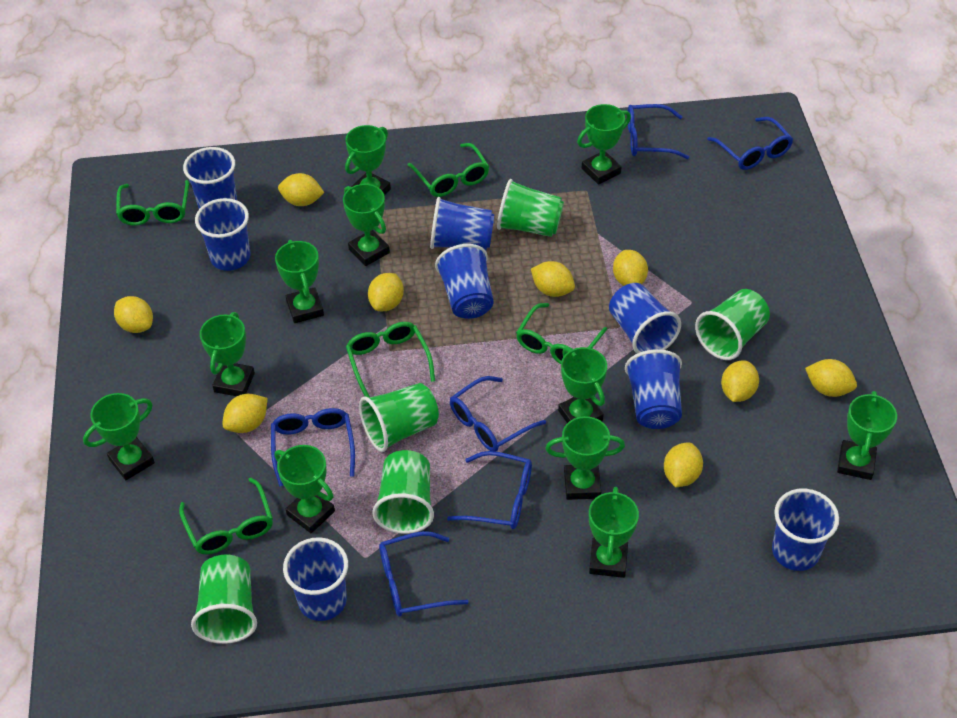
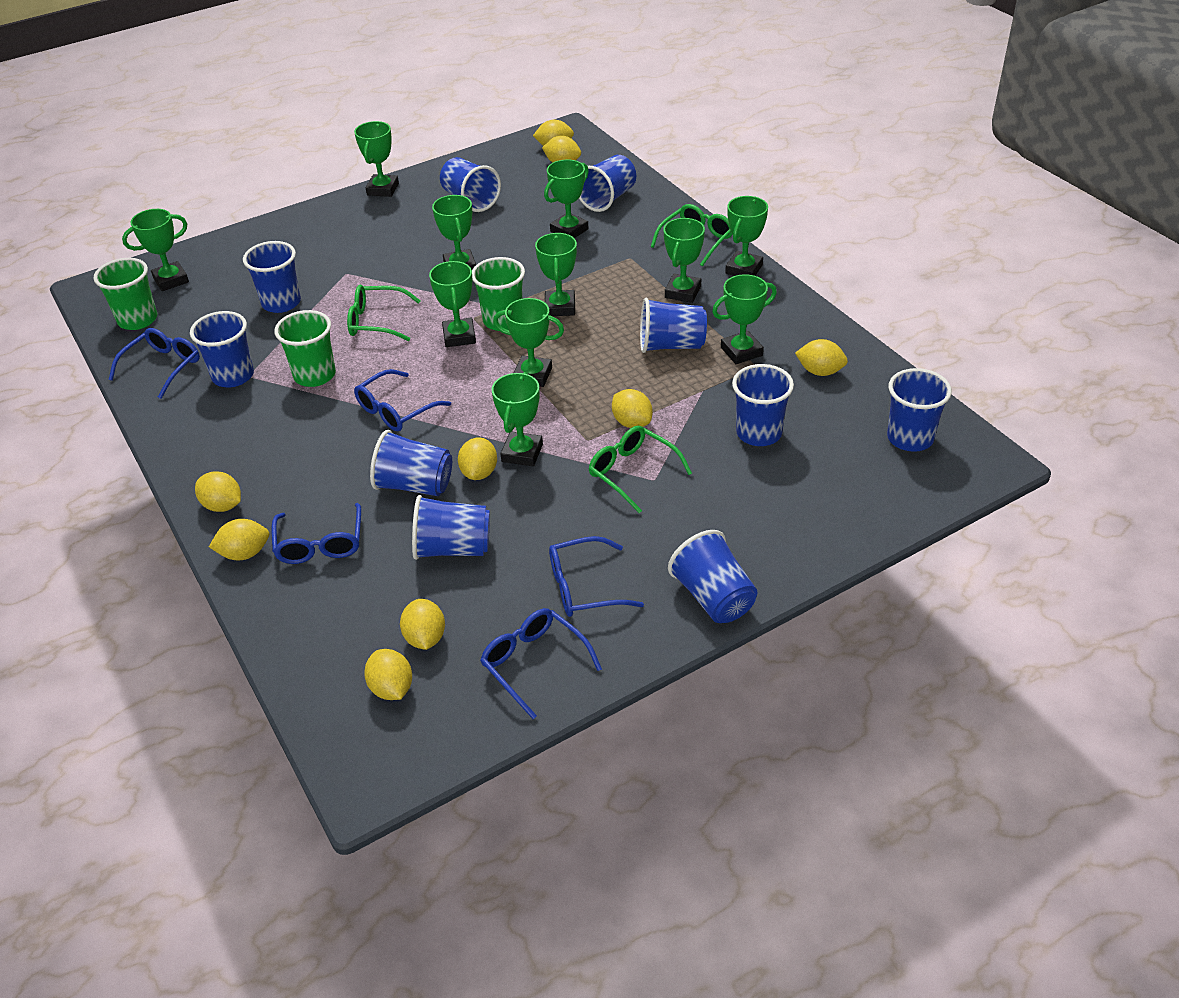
blue cup: 8 -> 10
blue glasses: 6 -> 5
green cup: 5 -> 3
green glasses: 5 -> 3

